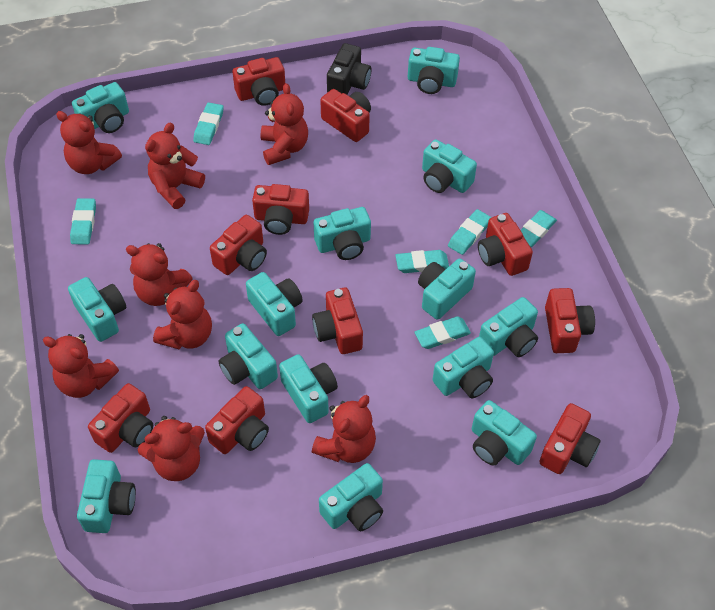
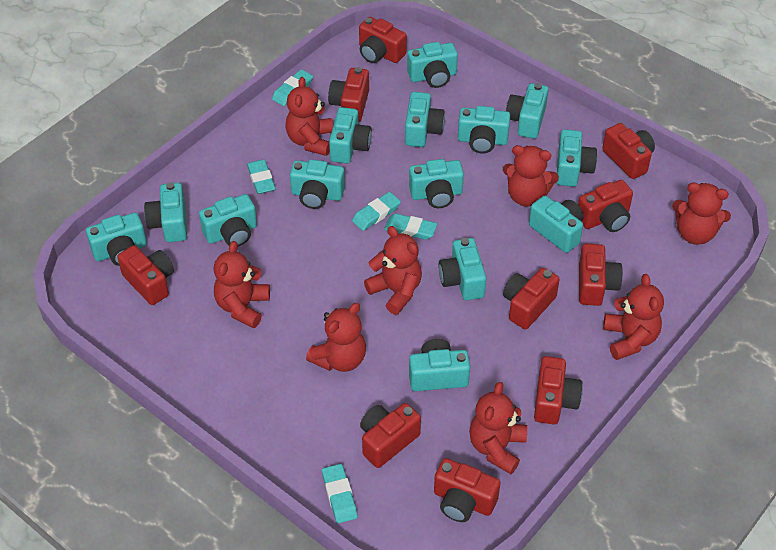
black camera: 1 -> 0
turquoise eraser: 6 -> 5

